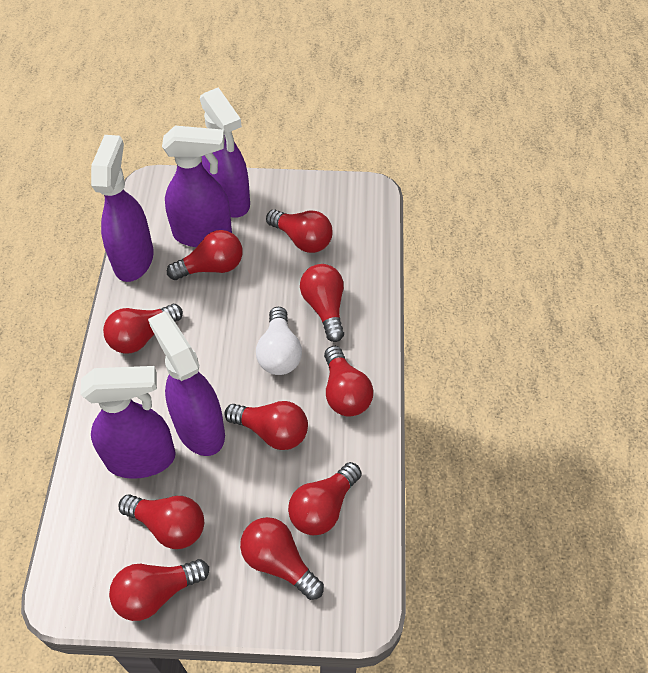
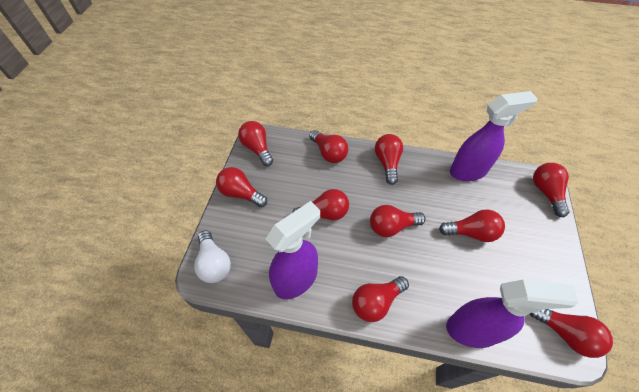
purple spray bottle: 5 -> 3

